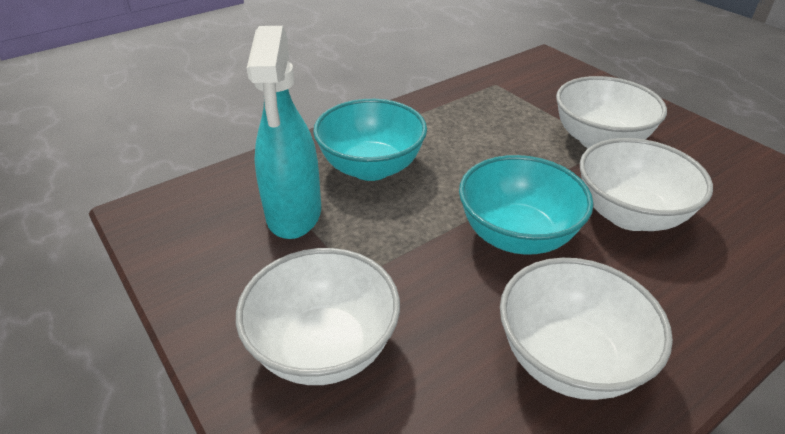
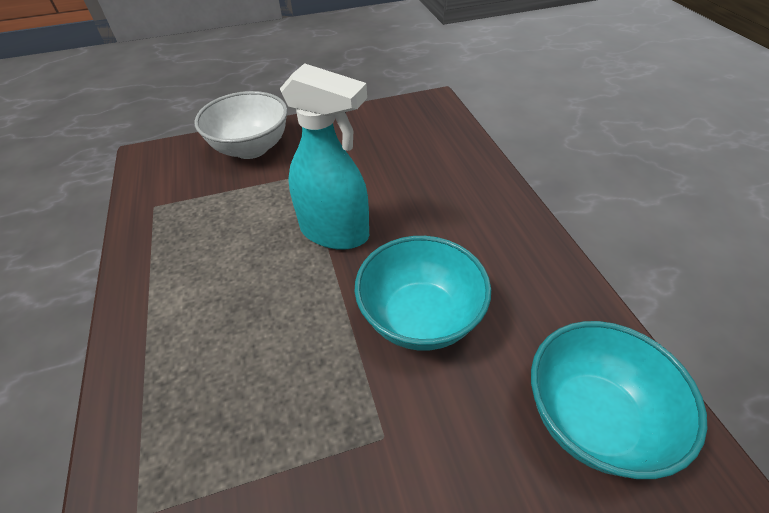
white bowl: 4 -> 1

